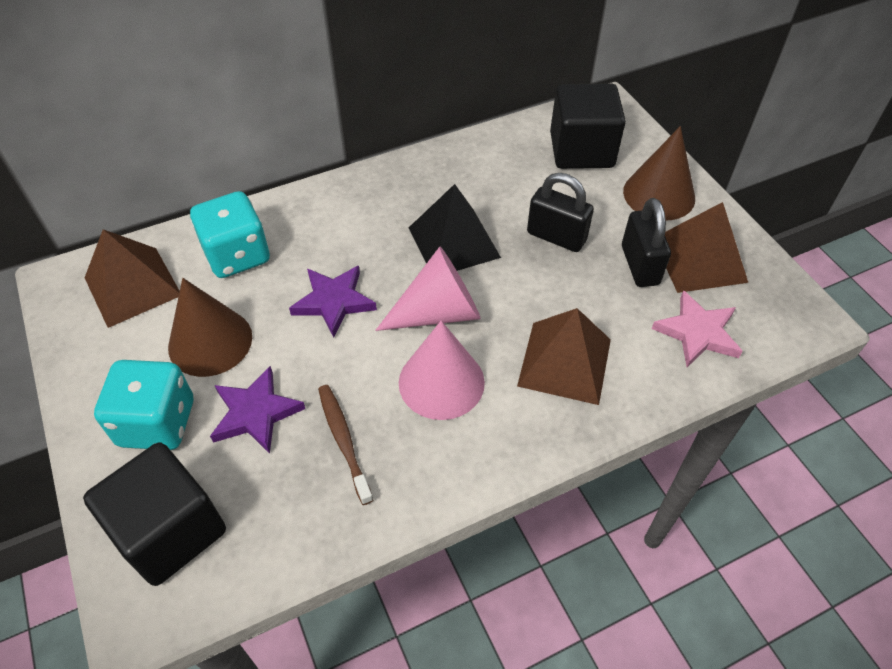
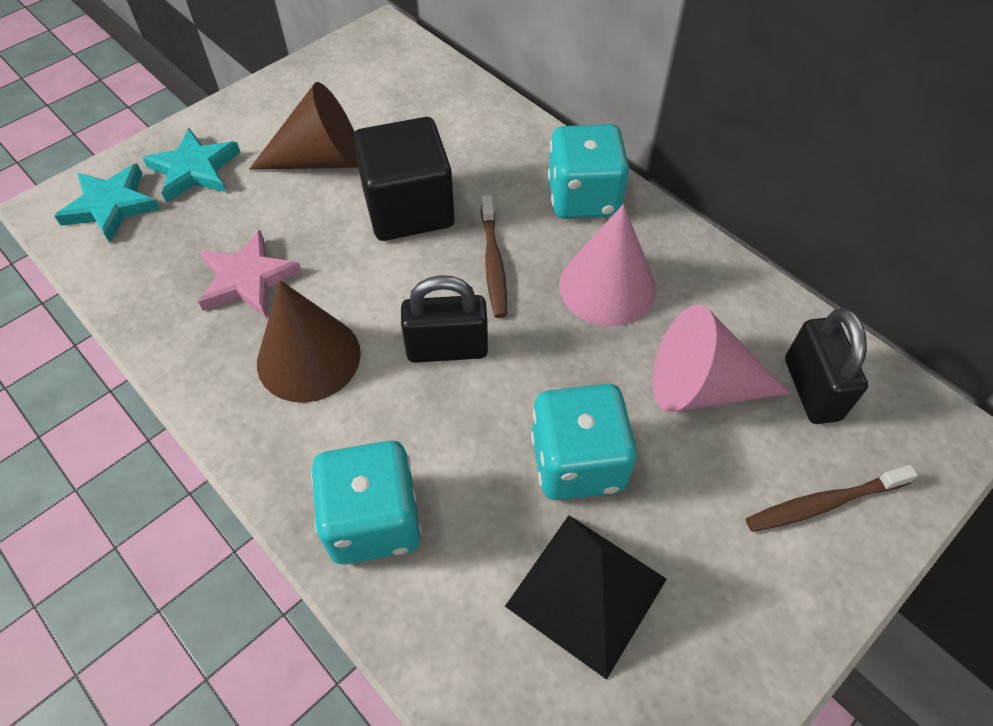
black cube: 2 -> 1
brown pyramid: 3 -> 0
brown toothbrush: 1 -> 2
purple star: 2 -> 0
turquoise dice: 2 -> 3
turquoise star: 0 -> 2

